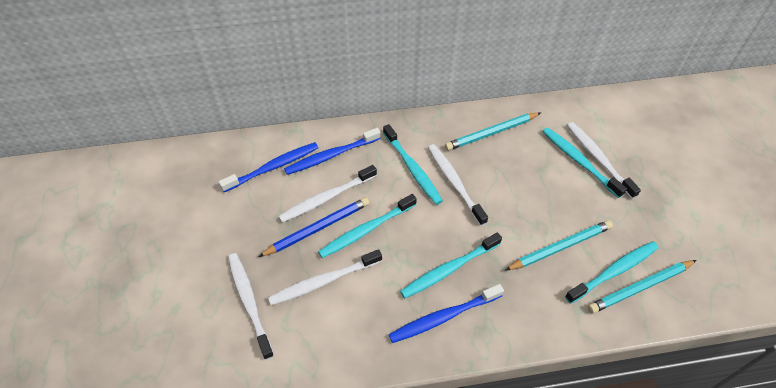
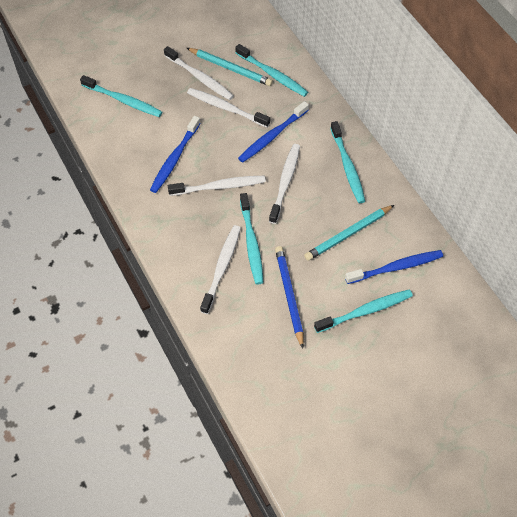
turquoise pencil: 3 -> 2

